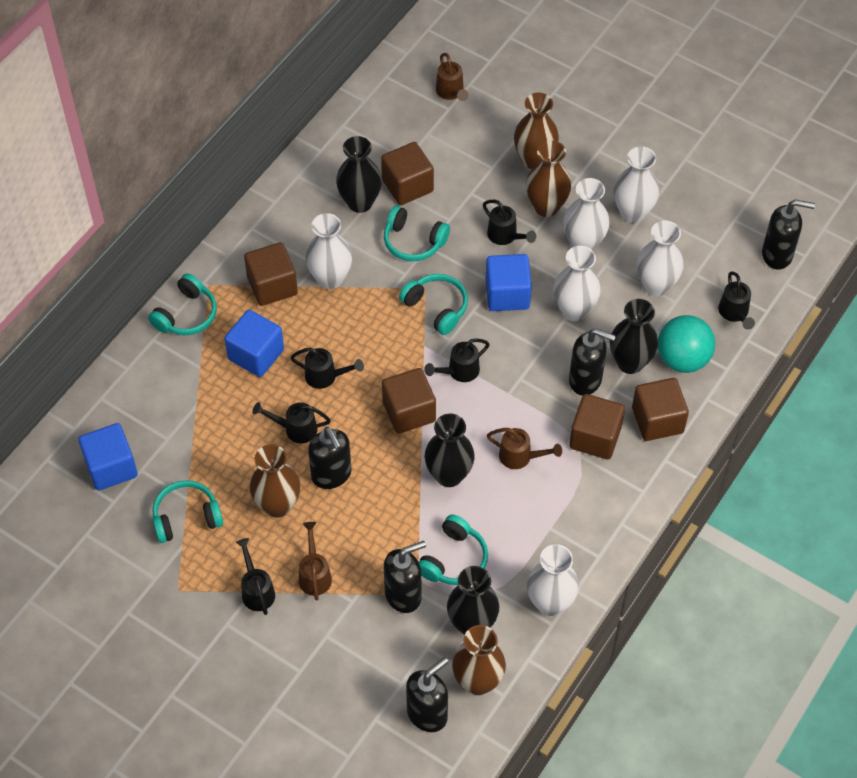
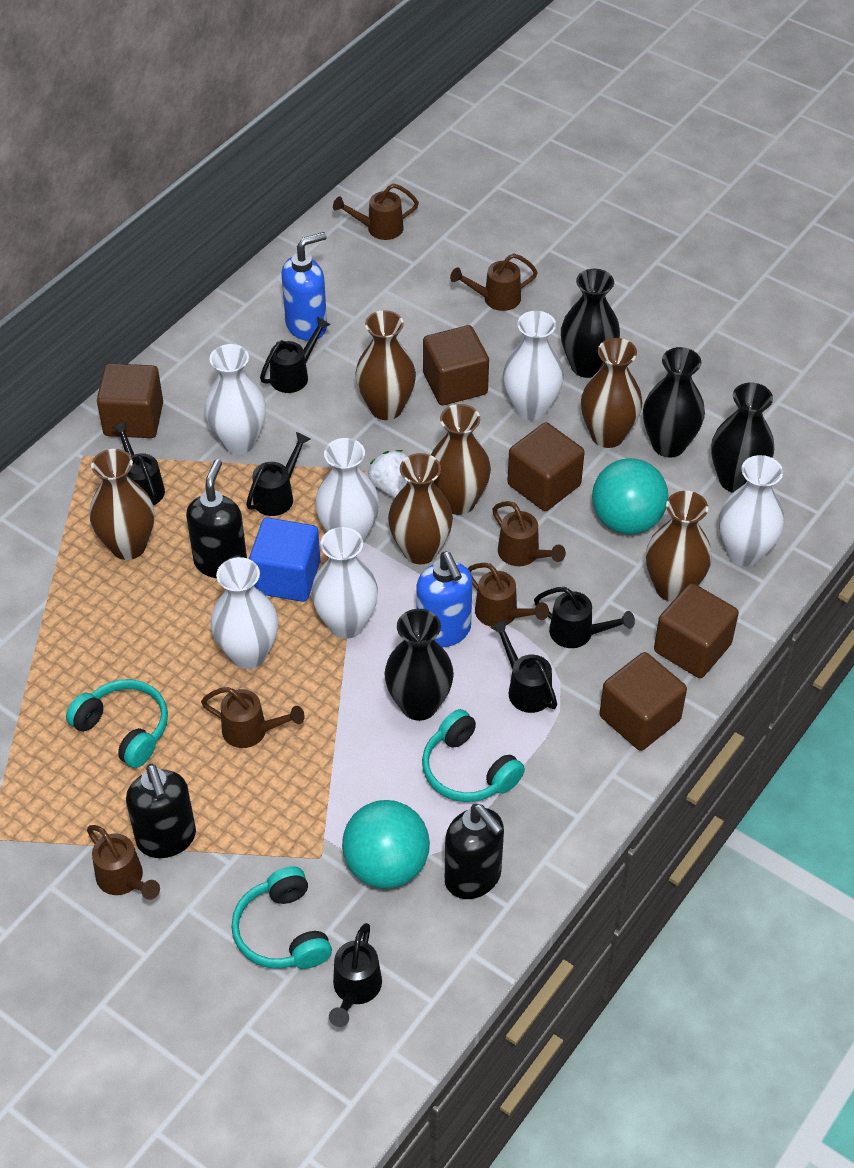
black soap dispenser: 5 -> 3
blue cube: 3 -> 1
blue soap dispenser: 0 -> 2
brown vase: 4 -> 6
brown watering can: 3 -> 6
turquoise ball: 1 -> 2
turquoise headphones: 5 -> 3
white strawberry: 0 -> 1

